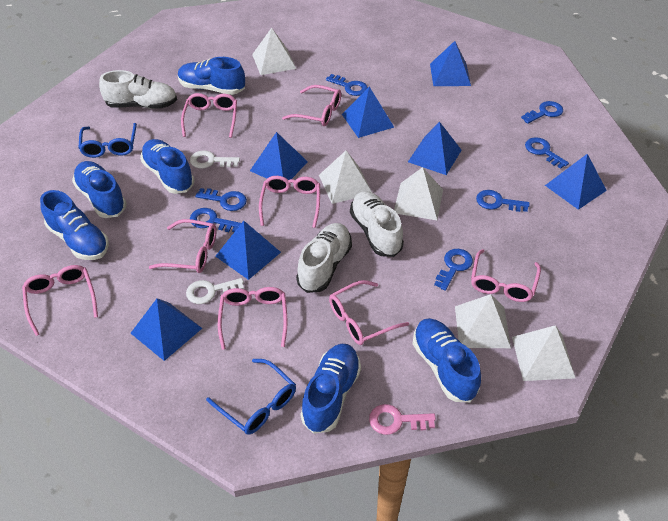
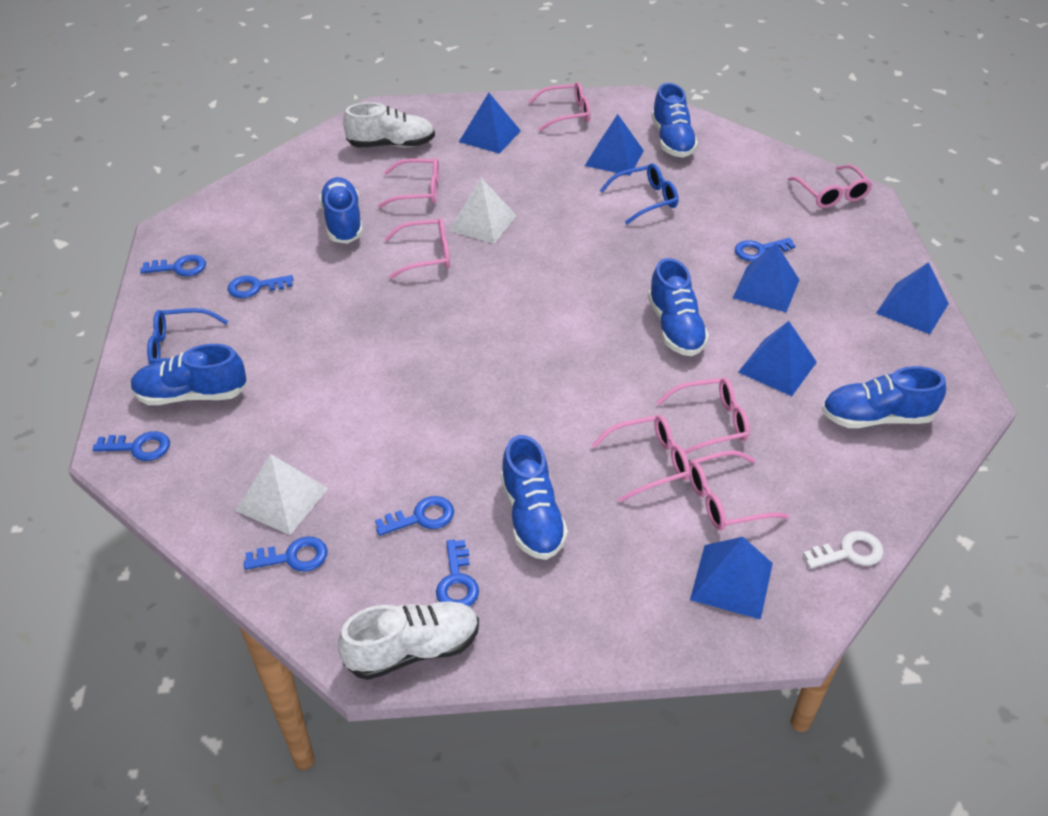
blue pyramid: 7 -> 6
pink glasses: 8 -> 7
pink key: 1 -> 0
white key: 2 -> 1
white pyramid: 5 -> 2
white shoe: 3 -> 2

